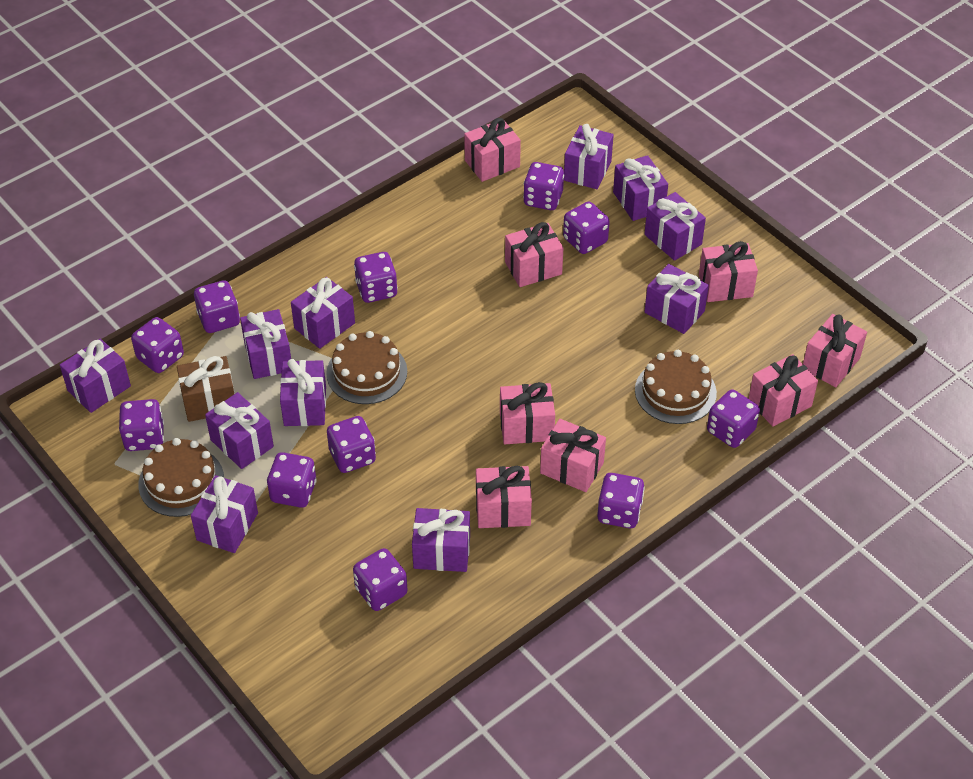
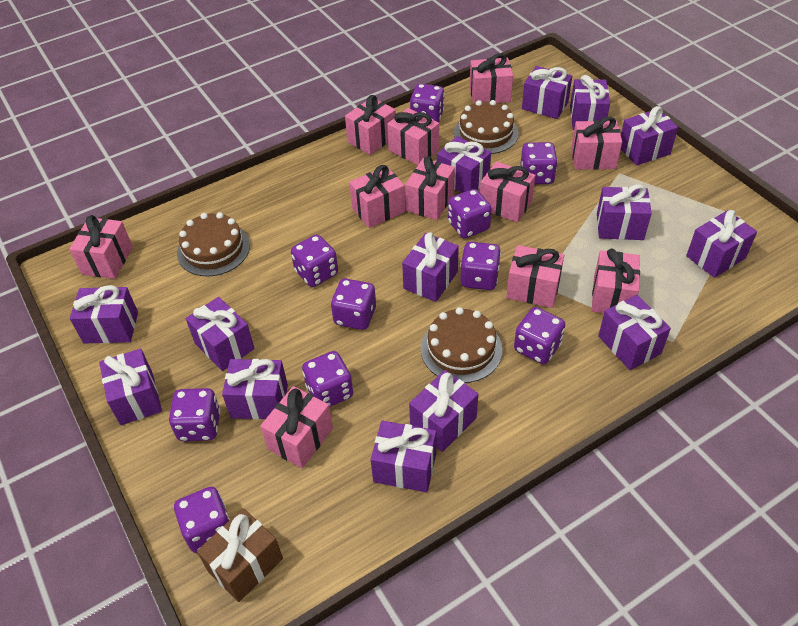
pink gift: 8 -> 11
purple dice: 11 -> 10
purple gift: 11 -> 14

